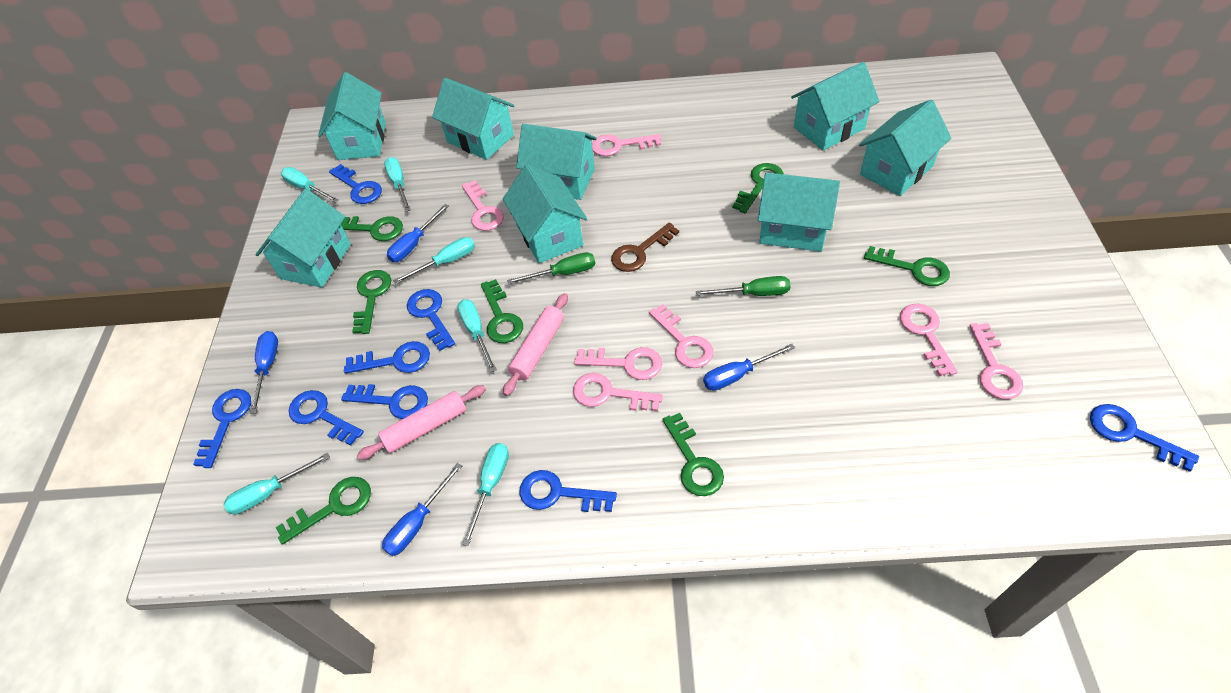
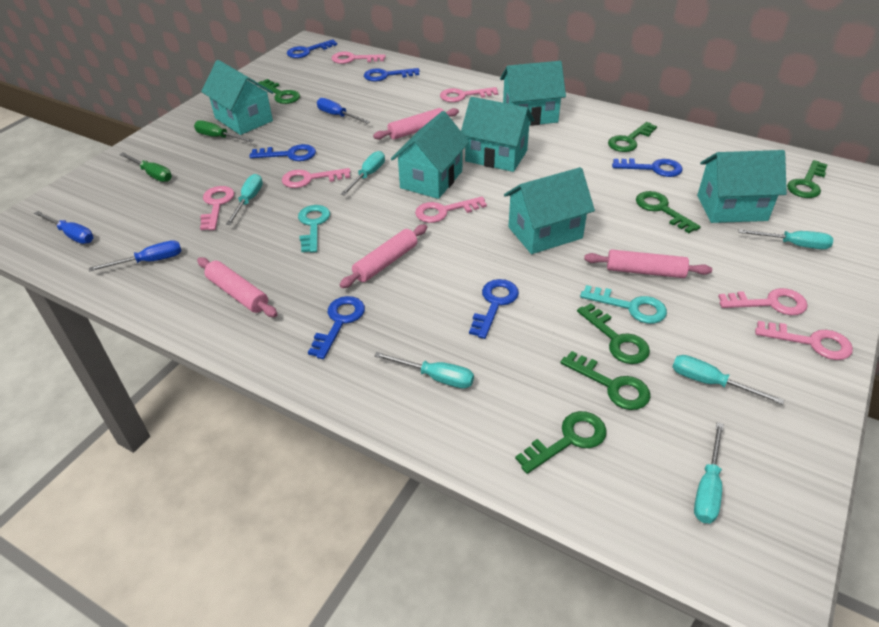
blue key: 8 -> 6
blue screwdriver: 4 -> 3
brown key: 1 -> 0
pink rolling pin: 2 -> 4
turquoise house: 8 -> 6
turquoise key: 0 -> 2

